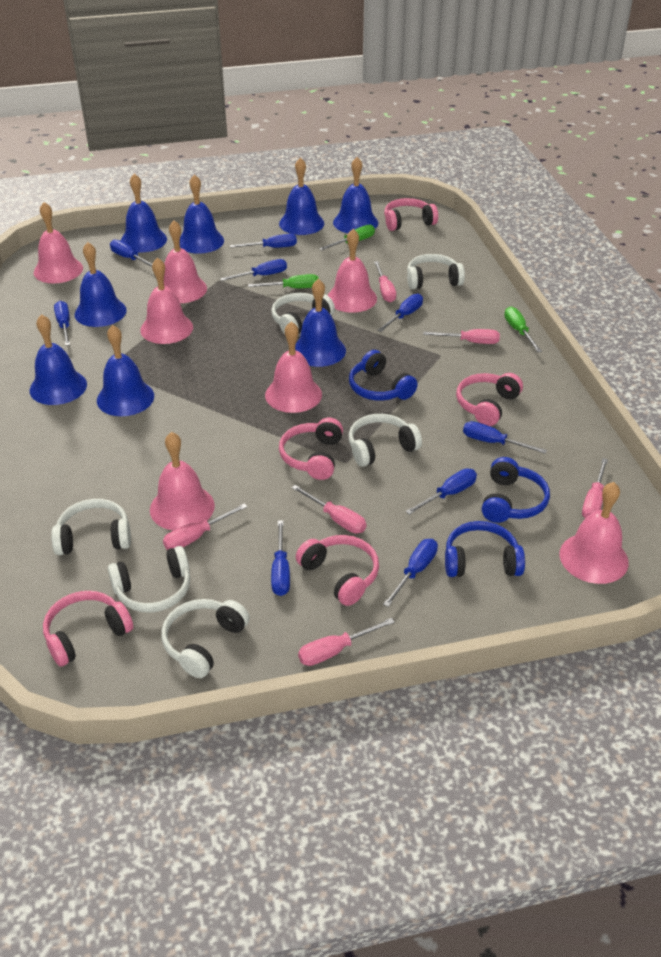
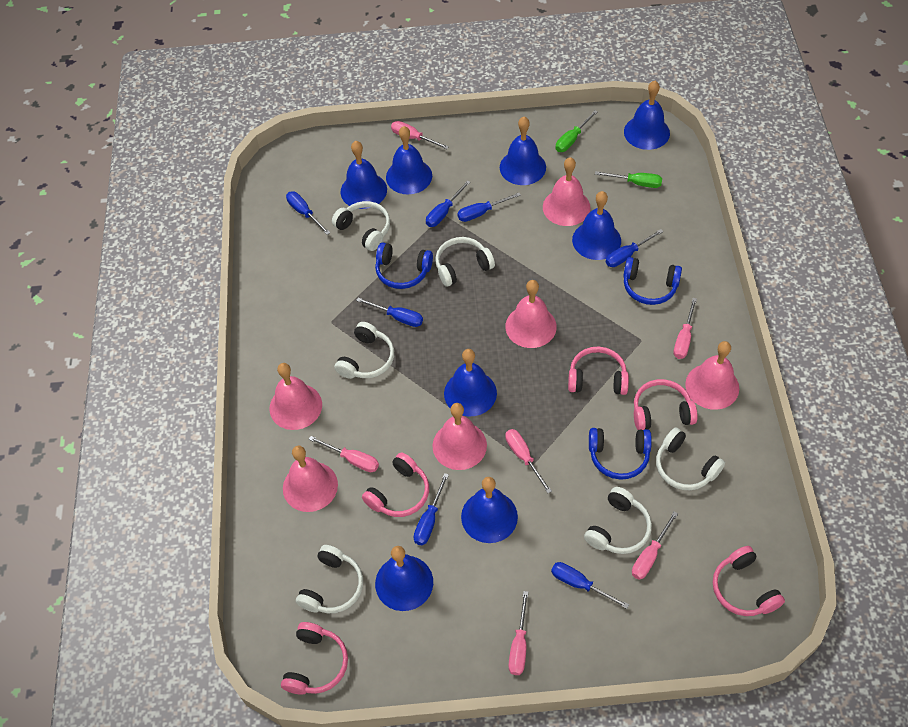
blue screwdriver: 9 -> 7
green screwdriver: 3 -> 2
pink bell: 7 -> 6

